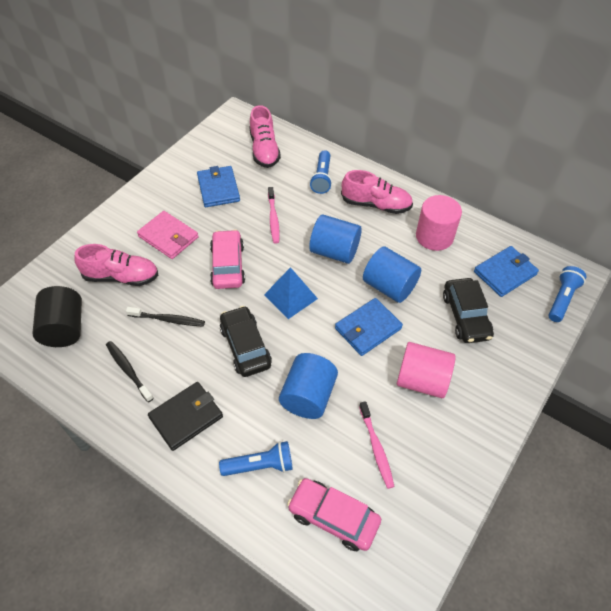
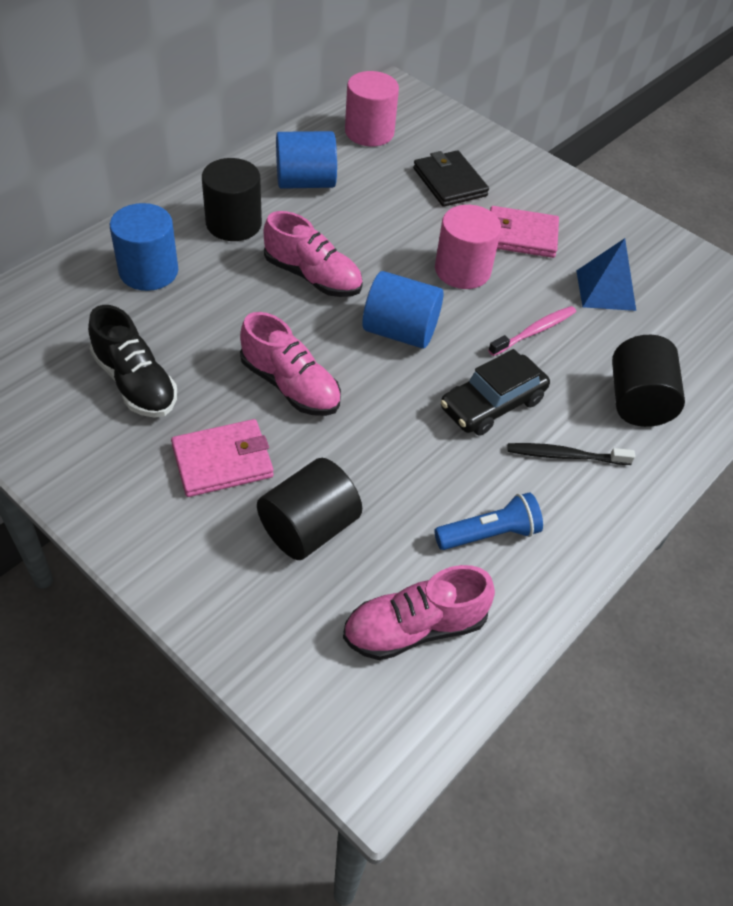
black car: 2 -> 1
black cylinder: 1 -> 3
black shoe: 0 -> 1
black toothbrush: 2 -> 1
blue flashlight: 3 -> 1
blue wallet: 3 -> 0
pink car: 2 -> 0
pink toothbrush: 2 -> 1
pink wallet: 1 -> 2

